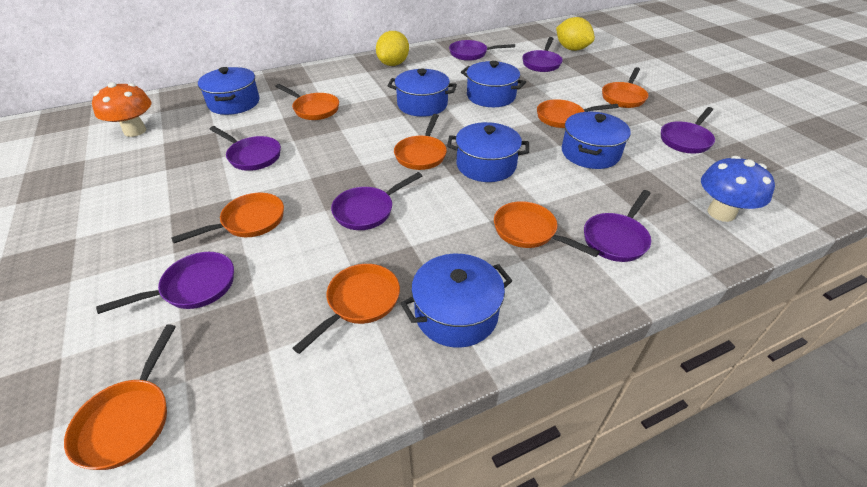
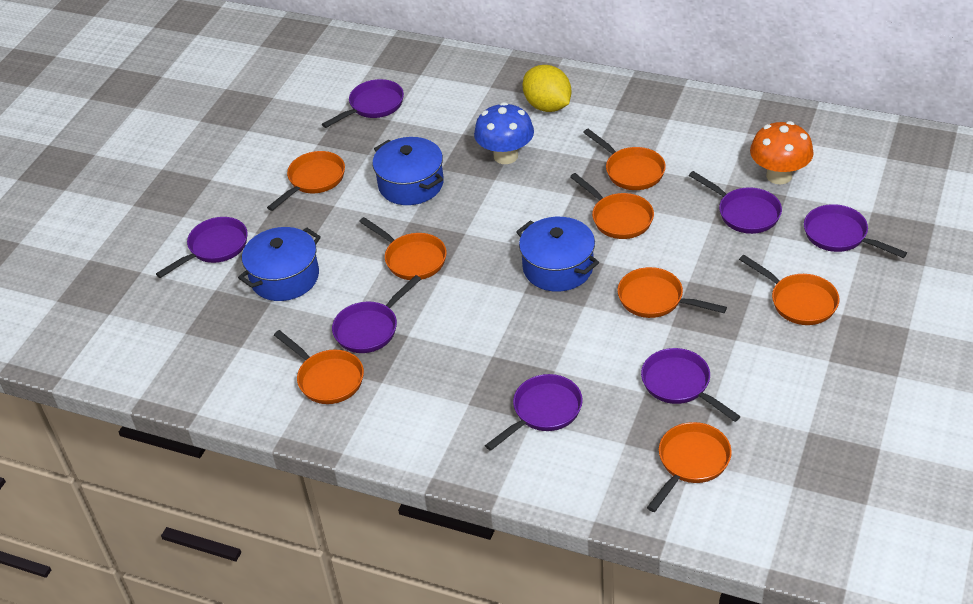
blue pot: 6 -> 3
yellow lemon: 2 -> 1

